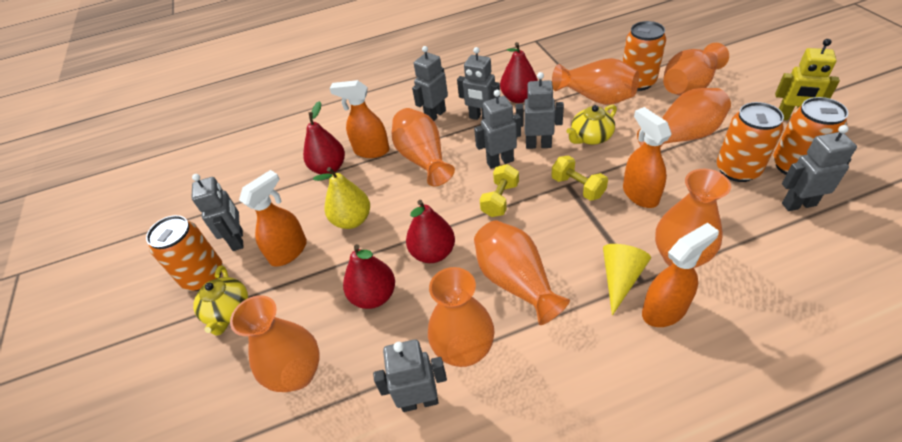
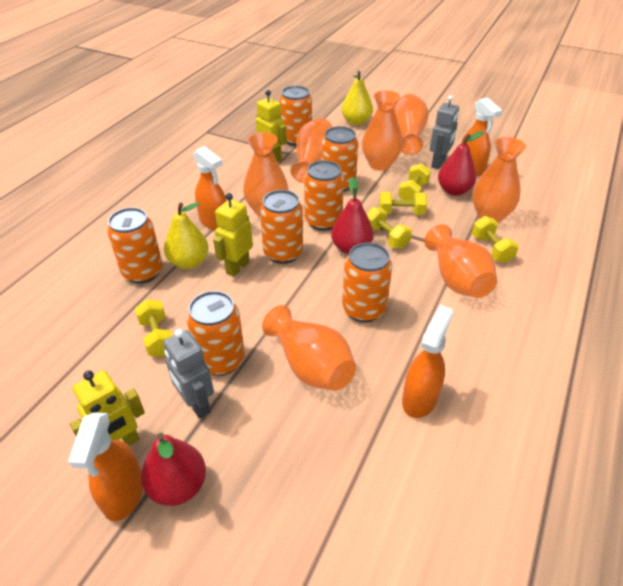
grey robot: 7 -> 2
orange can: 4 -> 7
orange vase: 8 -> 7
red pear: 4 -> 3
yellow cone: 1 -> 0
yellow dumbbell: 2 -> 5
yellow pear: 1 -> 2
yellow robot: 1 -> 3
yellow teapot: 2 -> 0

